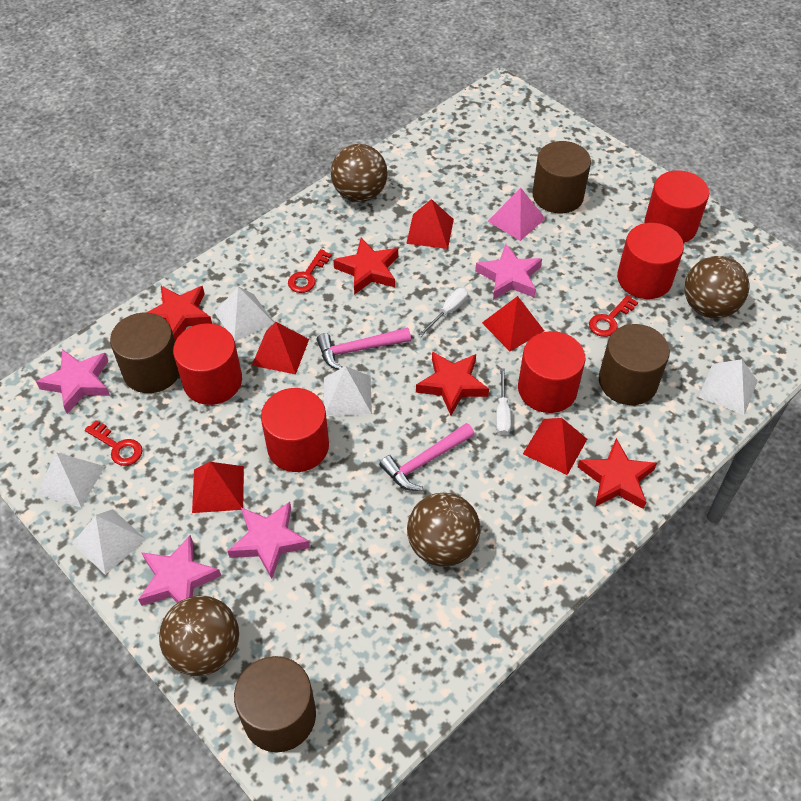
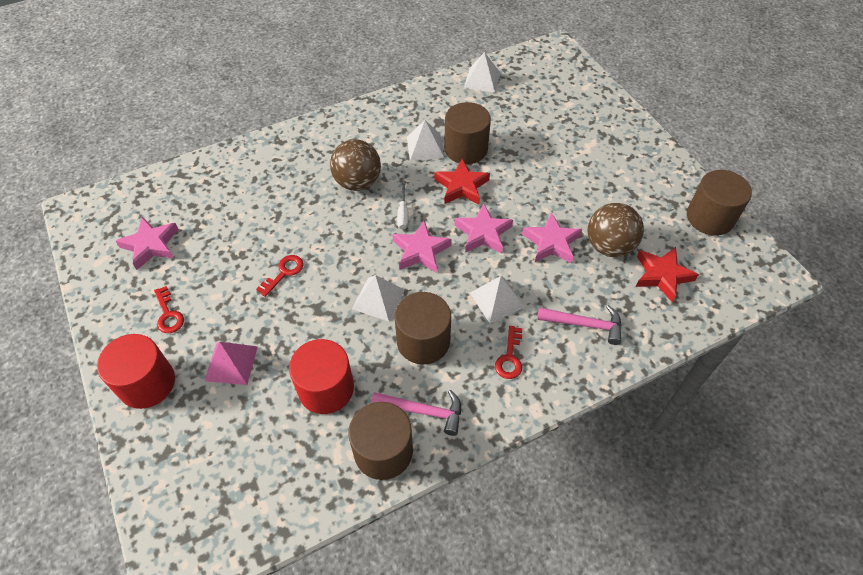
brown ball: 4 -> 2
red cylinder: 5 -> 2
red pyramid: 5 -> 0
red star: 4 -> 2
white pyramid: 5 -> 4
white screwdriver: 2 -> 1

